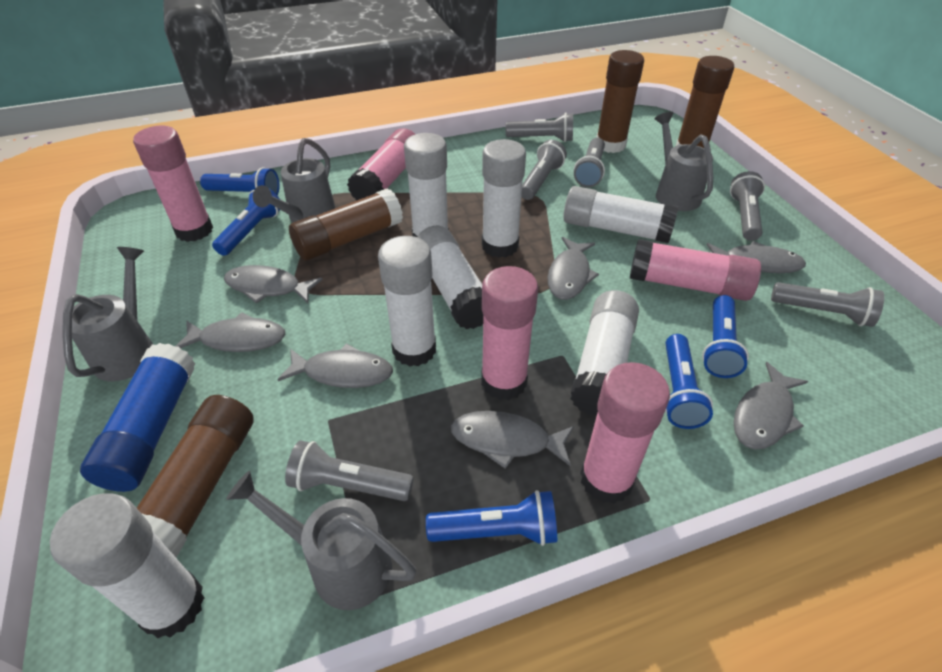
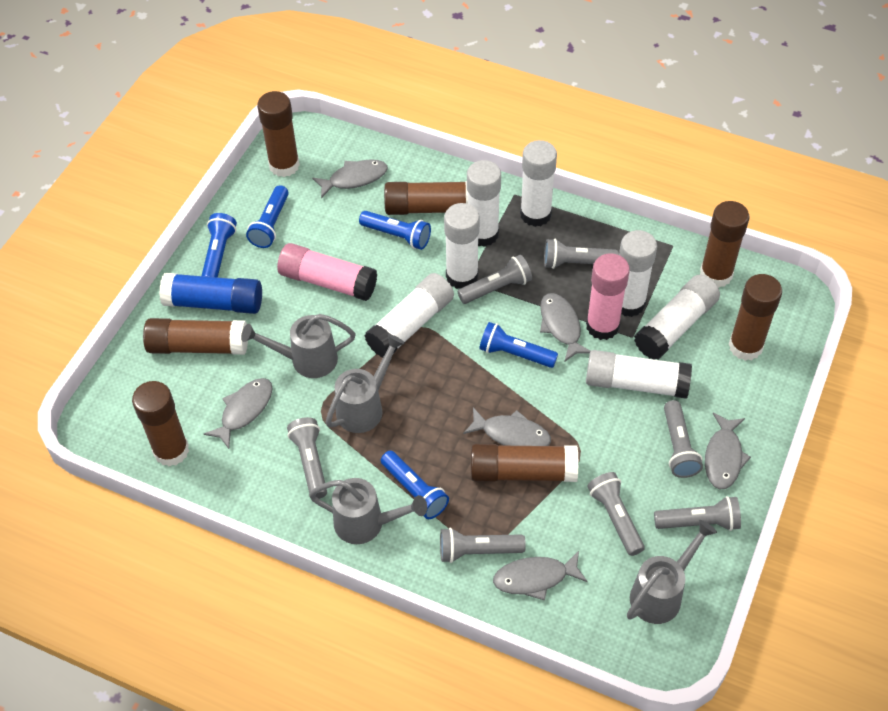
brown glue stick: 4 -> 7
grey fish: 7 -> 6
grey flashlight: 6 -> 7
pink glue stick: 5 -> 2

